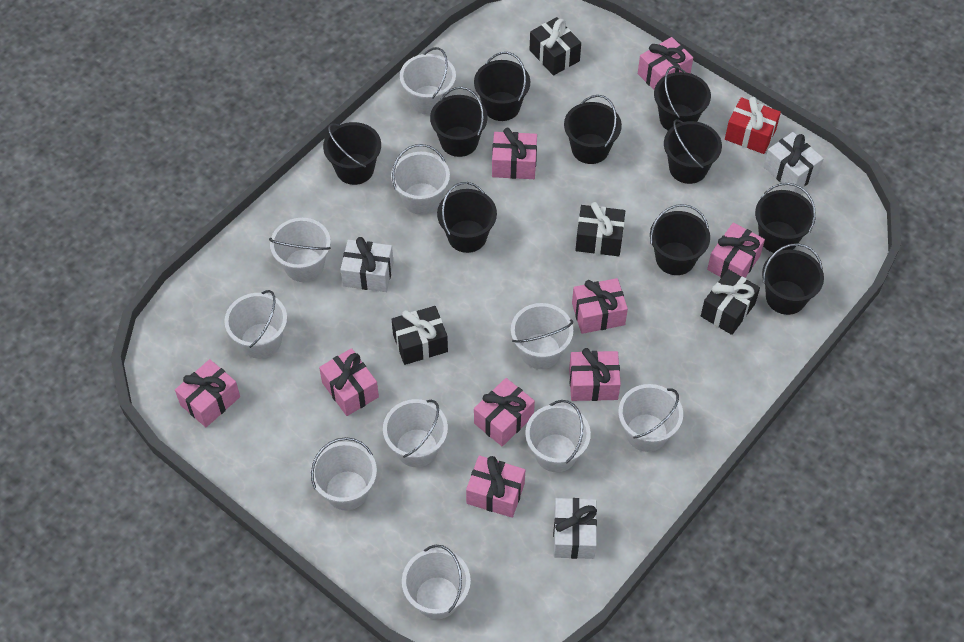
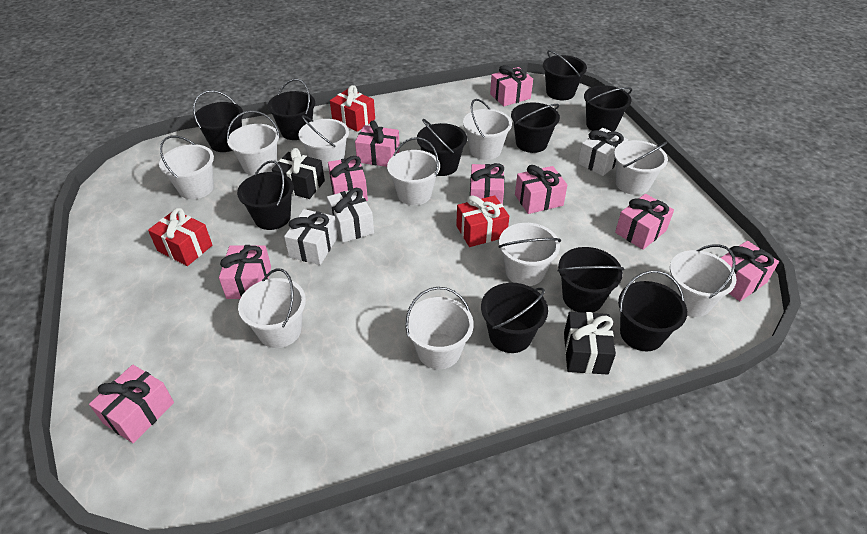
black gift: 4 -> 2
red gift: 1 -> 3

